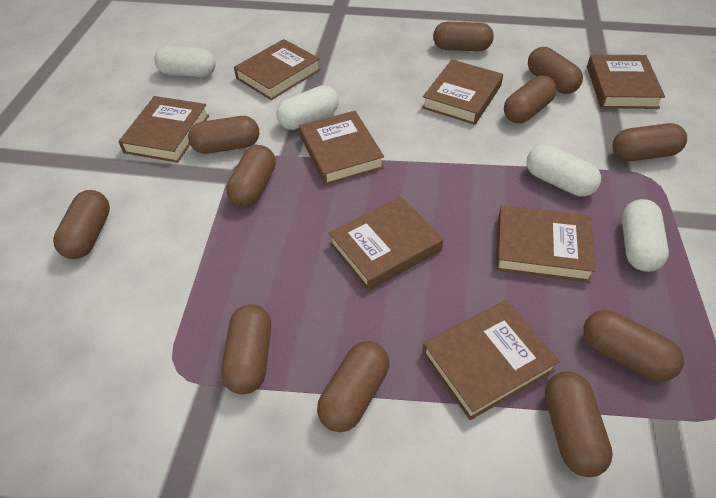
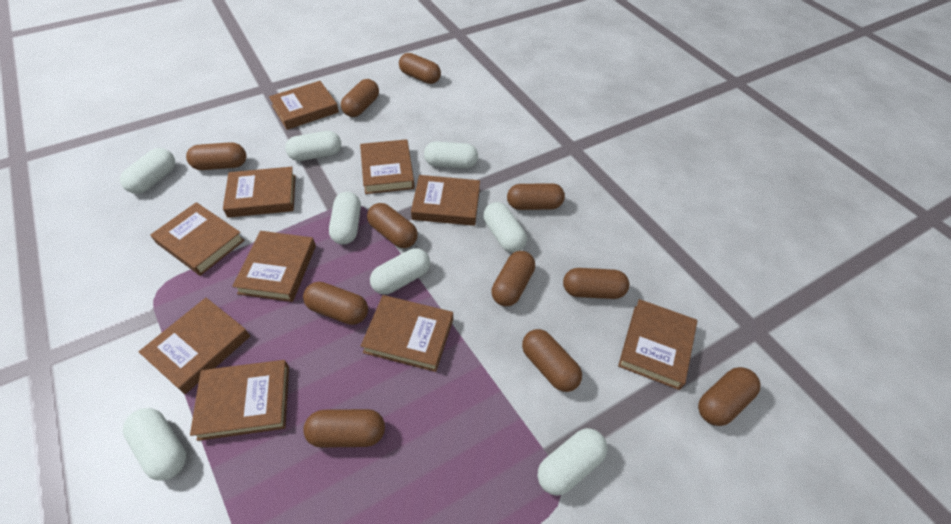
brown book: 8 -> 10
white capsule: 4 -> 8

